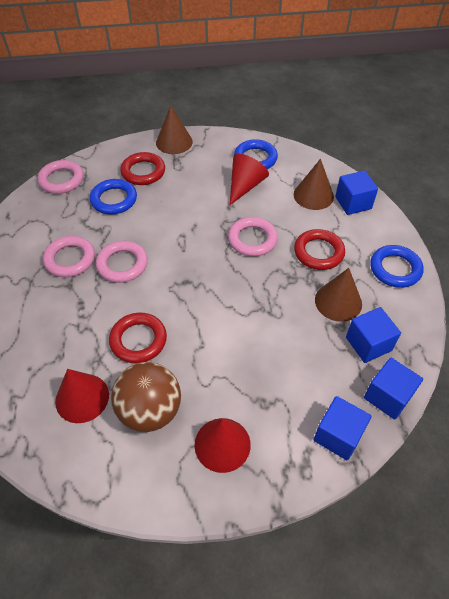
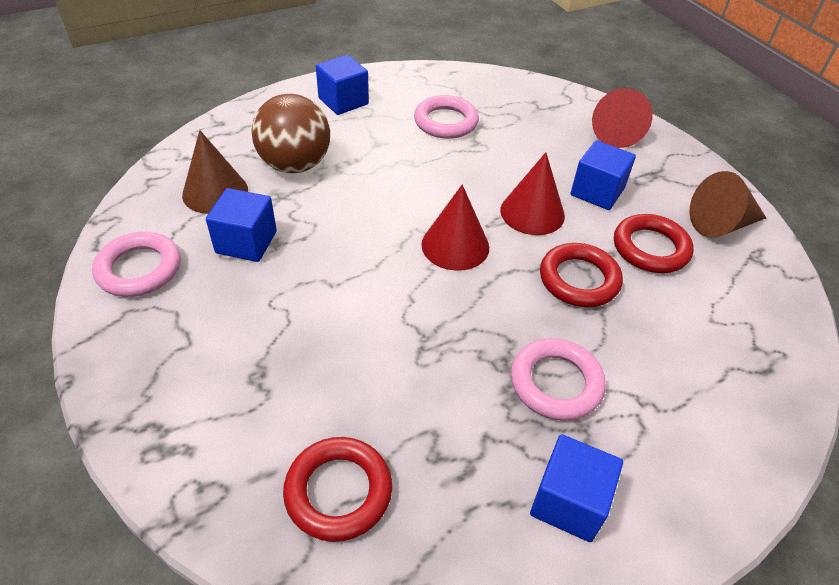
blue ring: 3 -> 0
brown cone: 3 -> 2
pink ring: 4 -> 3

